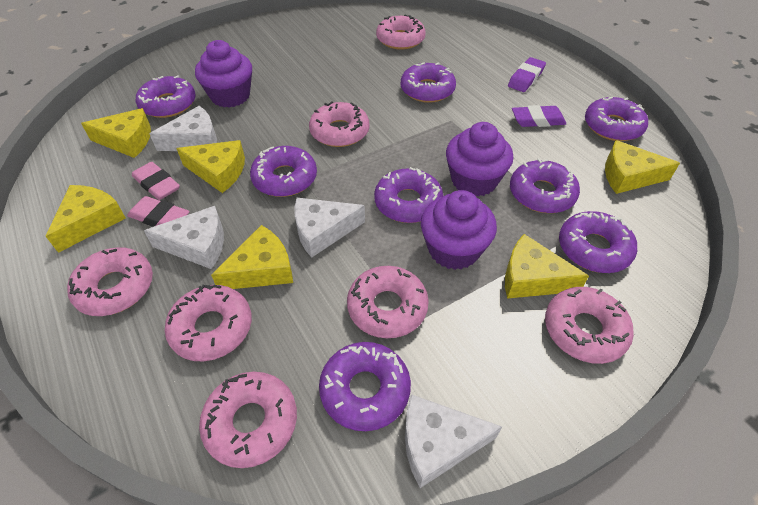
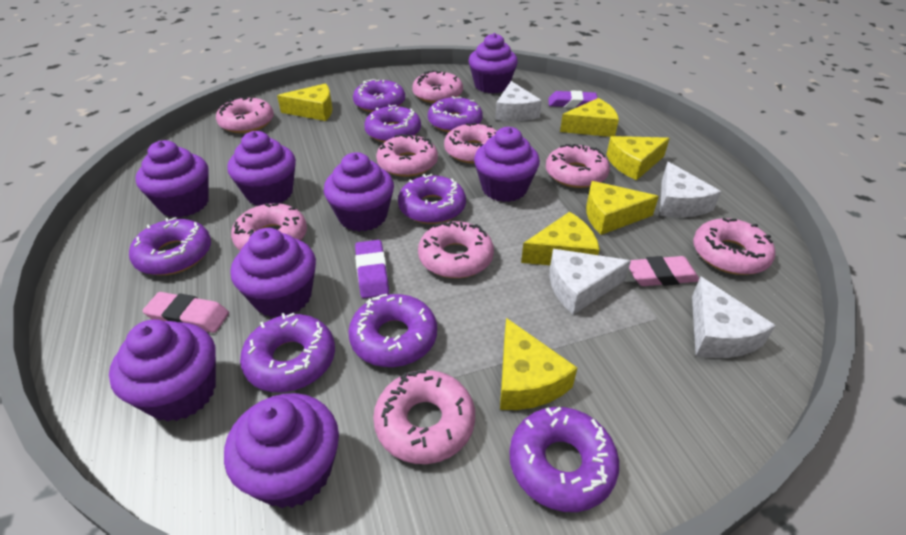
pink donut: 7 -> 9
purple cupcake: 3 -> 8

